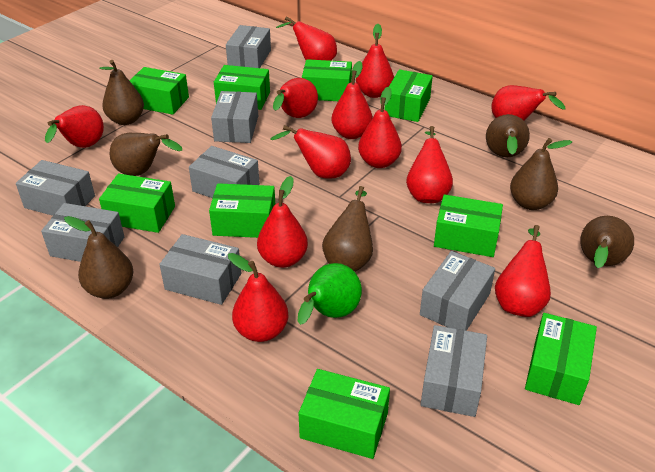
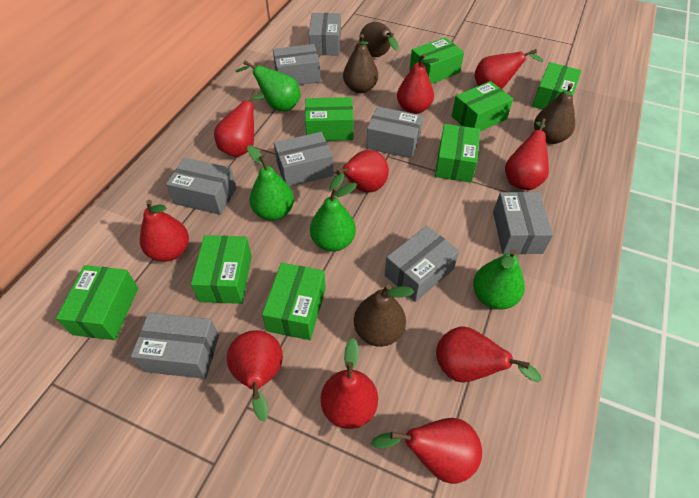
brown pear: 7 -> 4
green box: 9 -> 8
green pear: 1 -> 4
red pear: 12 -> 10

